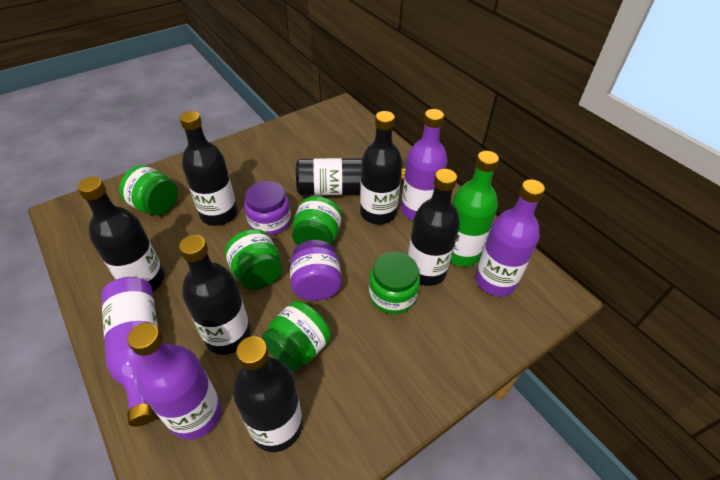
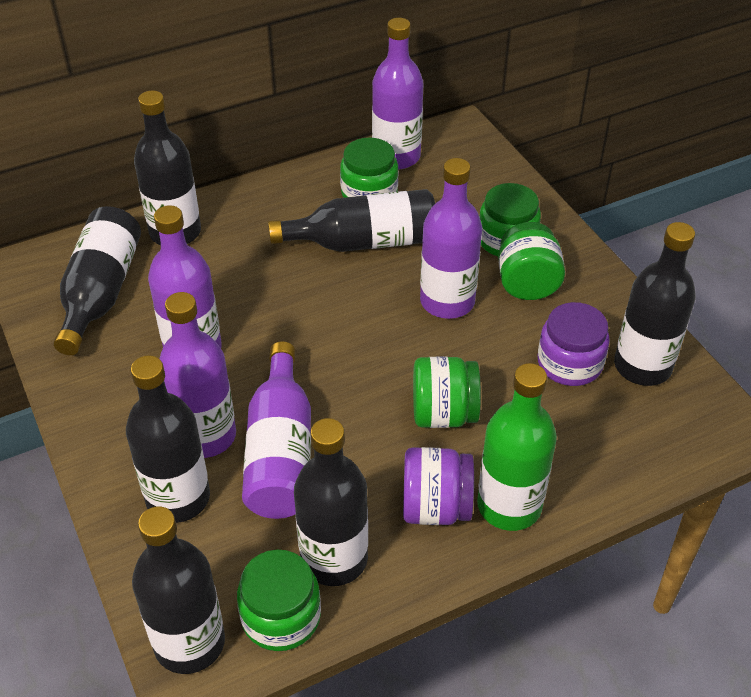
purple bottle: 4 -> 5

